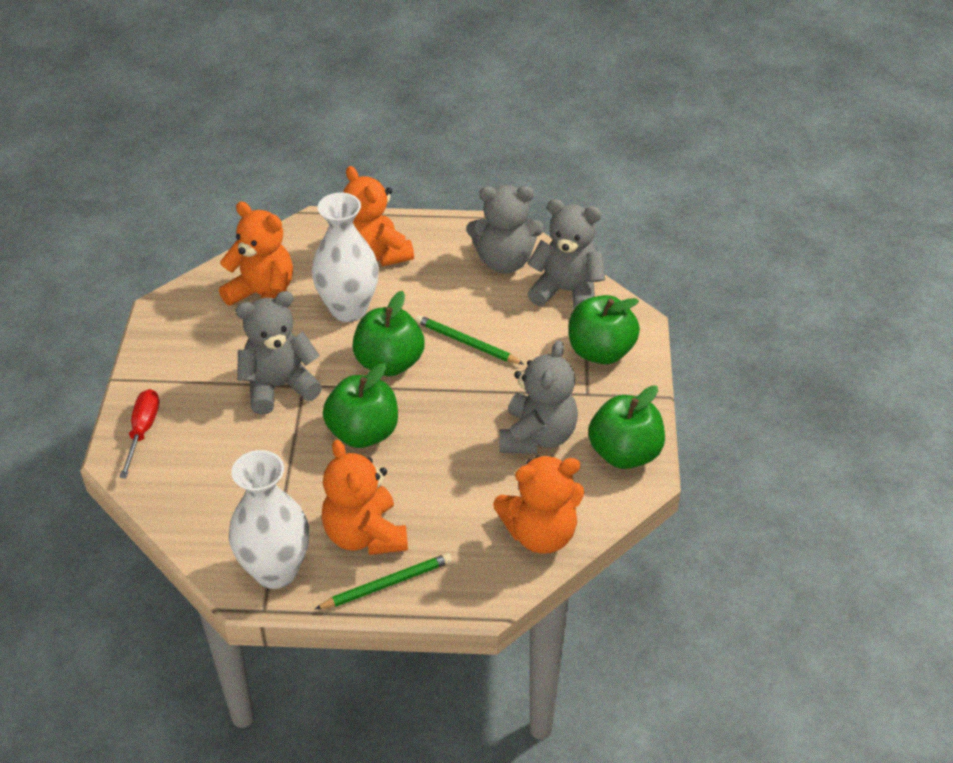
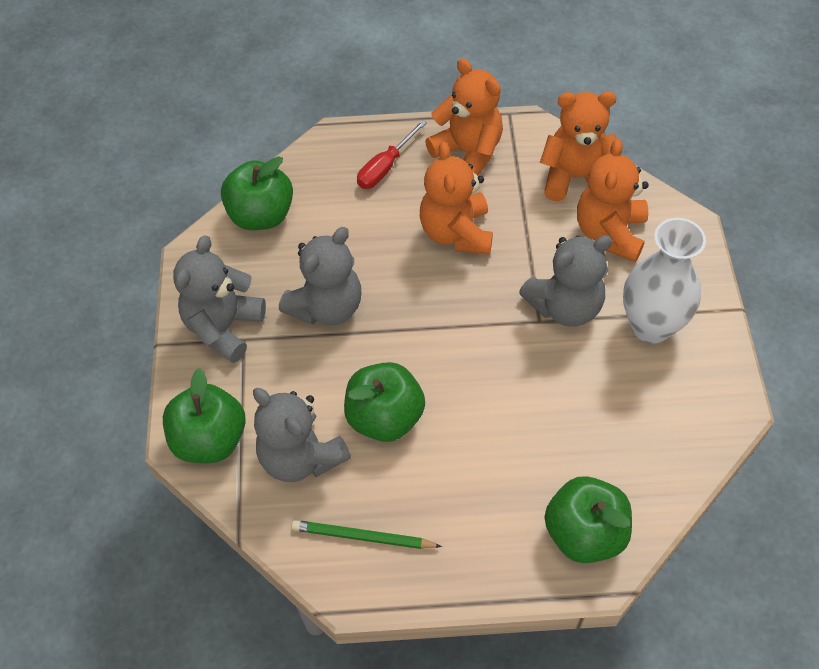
green pencil: 2 -> 1
white vase: 2 -> 1

